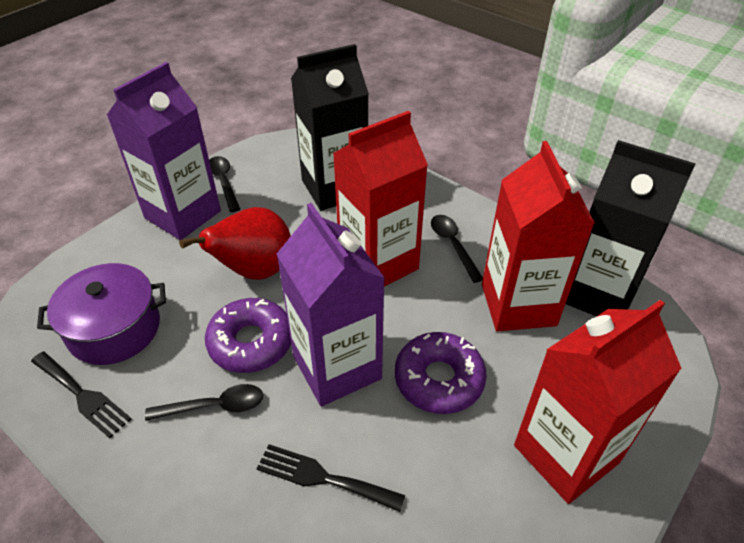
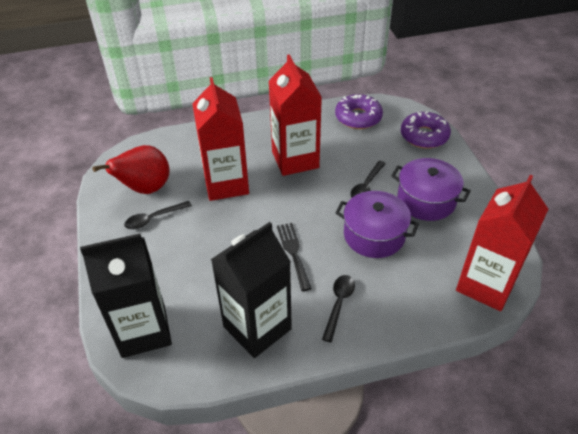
black fork: 2 -> 1
purple carton: 2 -> 0
purple pot: 1 -> 2

